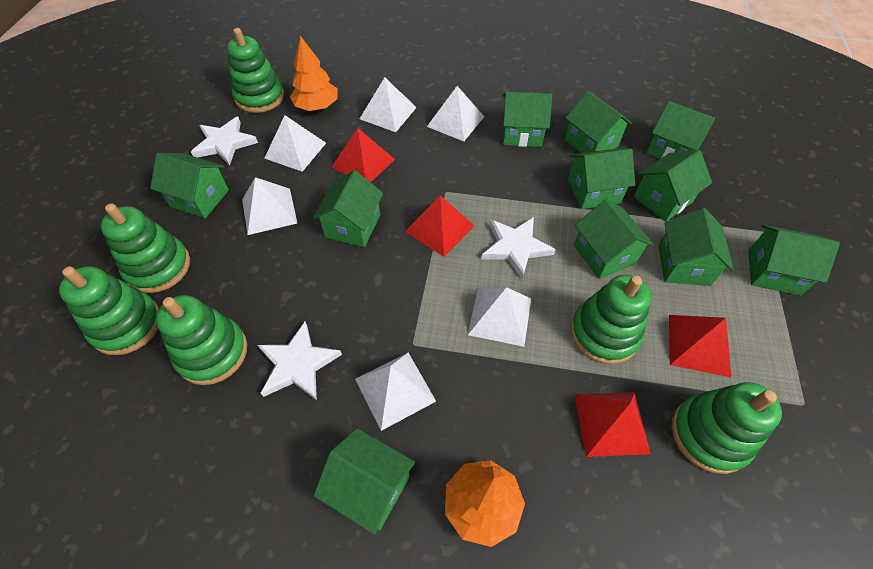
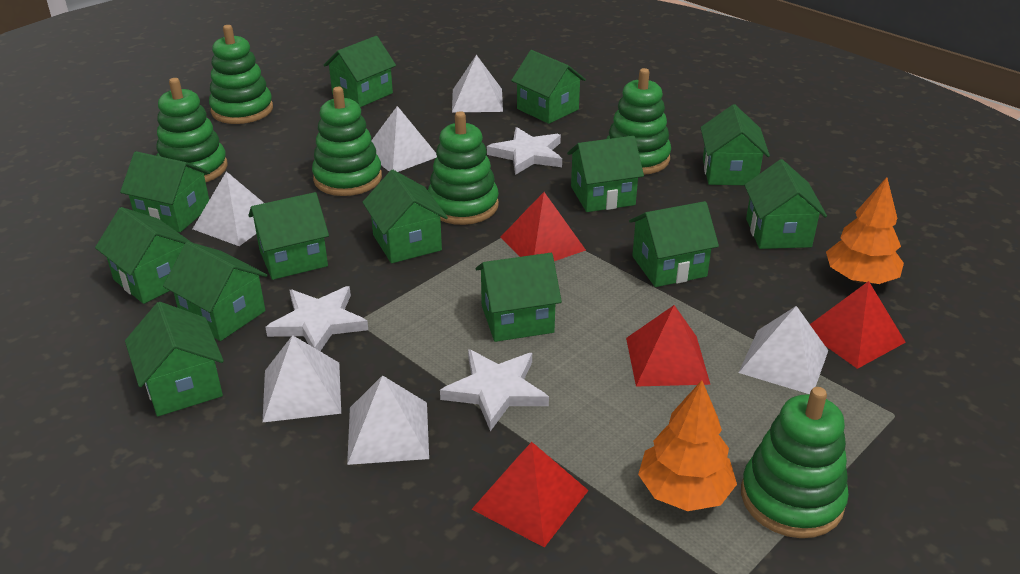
green house: 11 -> 13

